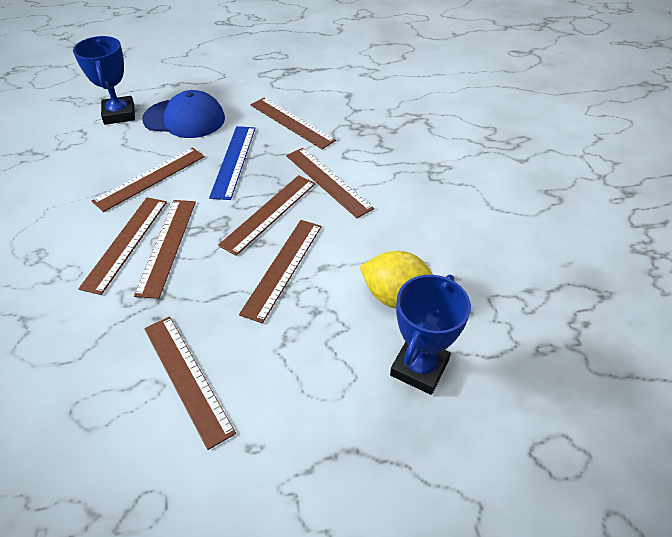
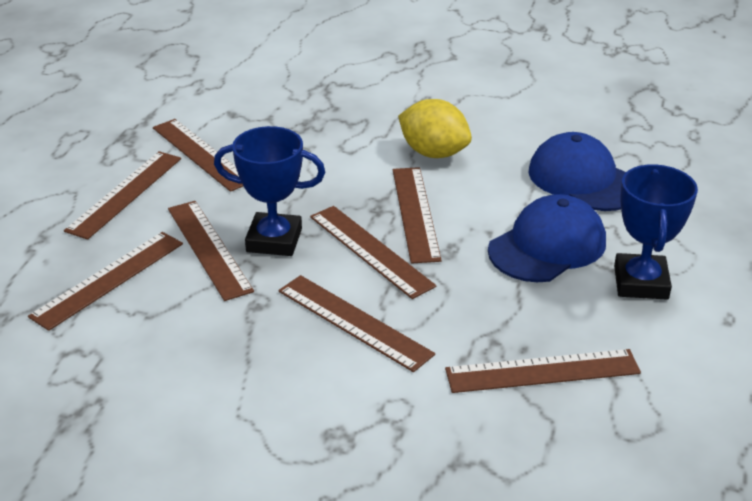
blue cap: 1 -> 2
blue ruler: 1 -> 0

